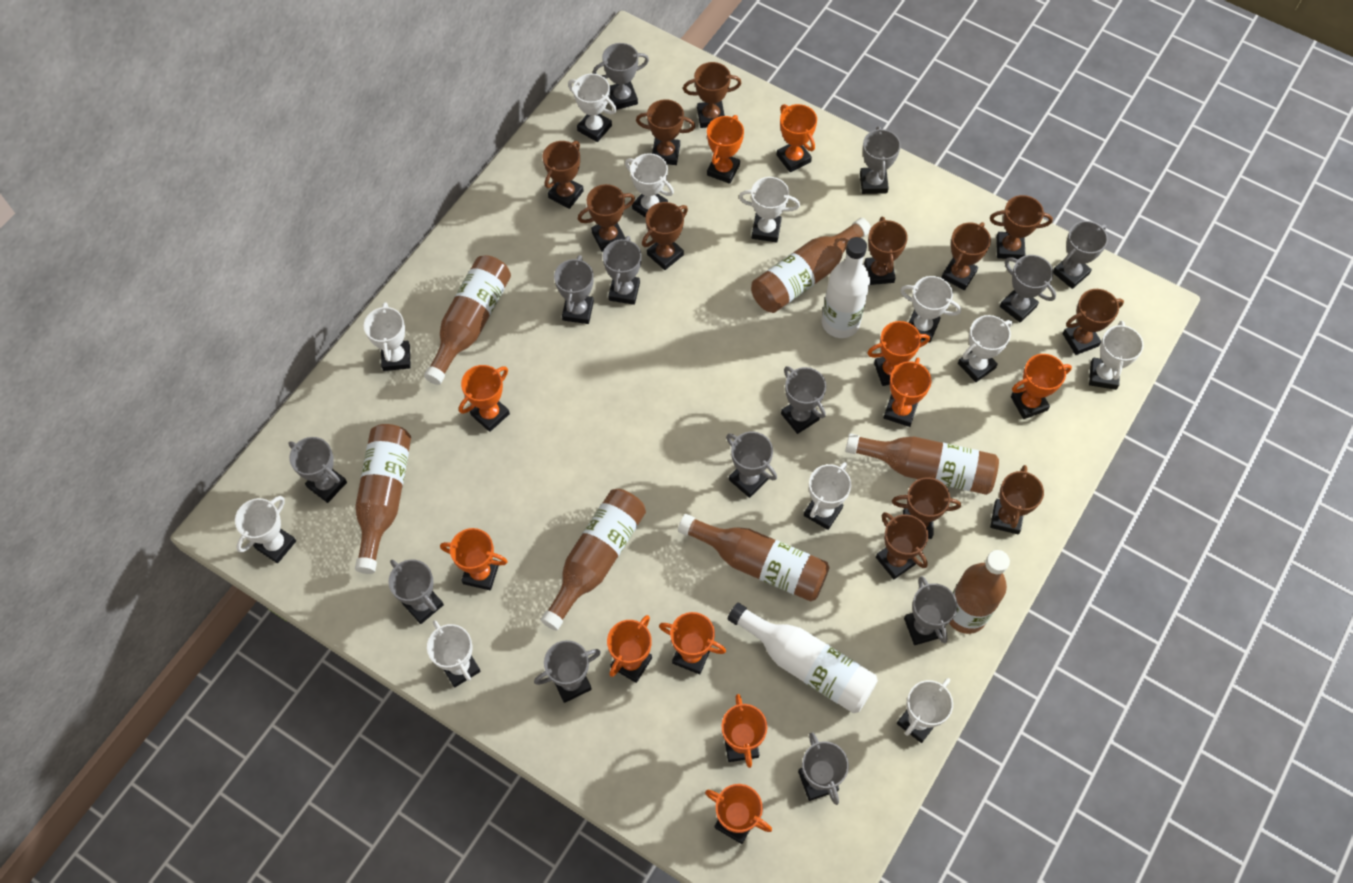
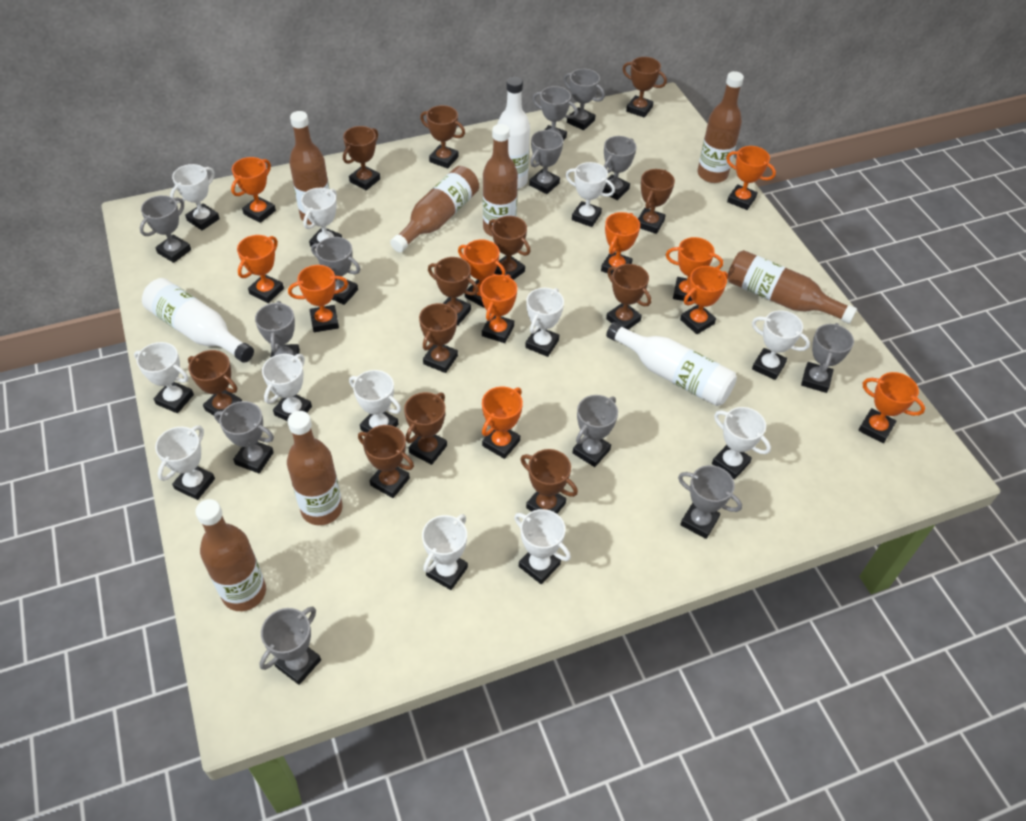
grey trophy: 13 -> 12
white bottle: 2 -> 3
white trophy: 11 -> 12

